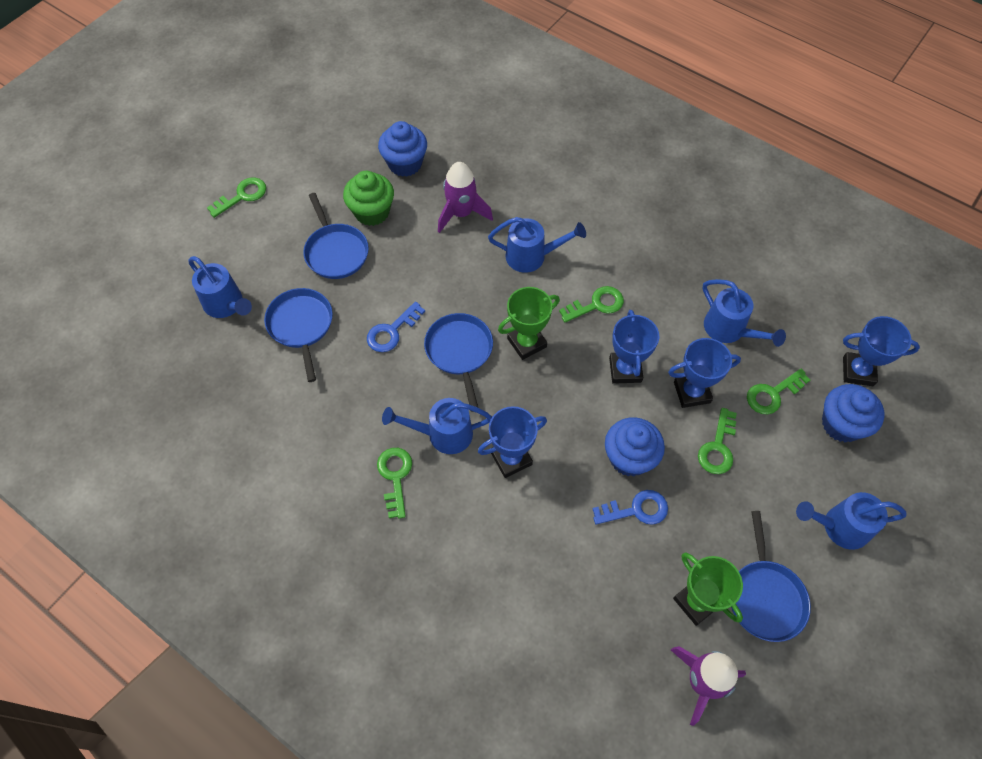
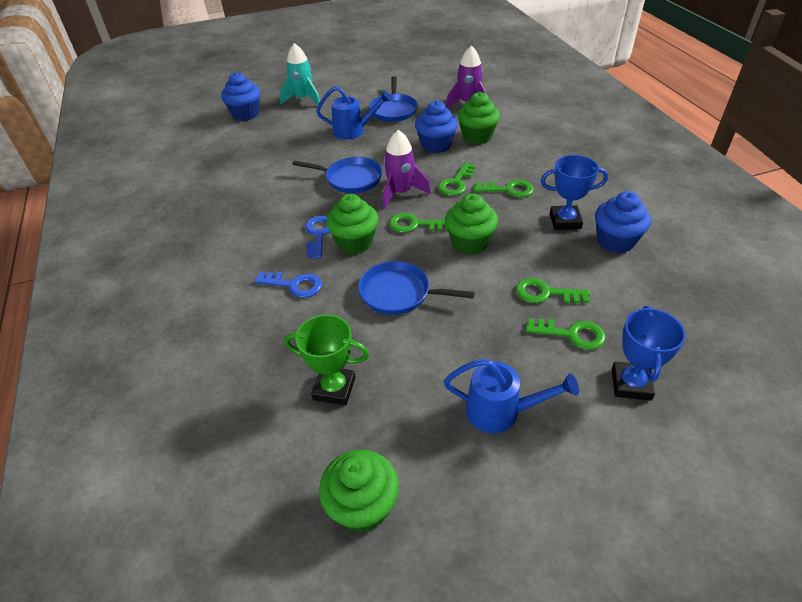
blue pan: 4 -> 3
blue trophy: 4 -> 2
blue watering can: 5 -> 2
green cupcake: 1 -> 4
green trophy: 2 -> 1
turquoise rocket: 0 -> 1

